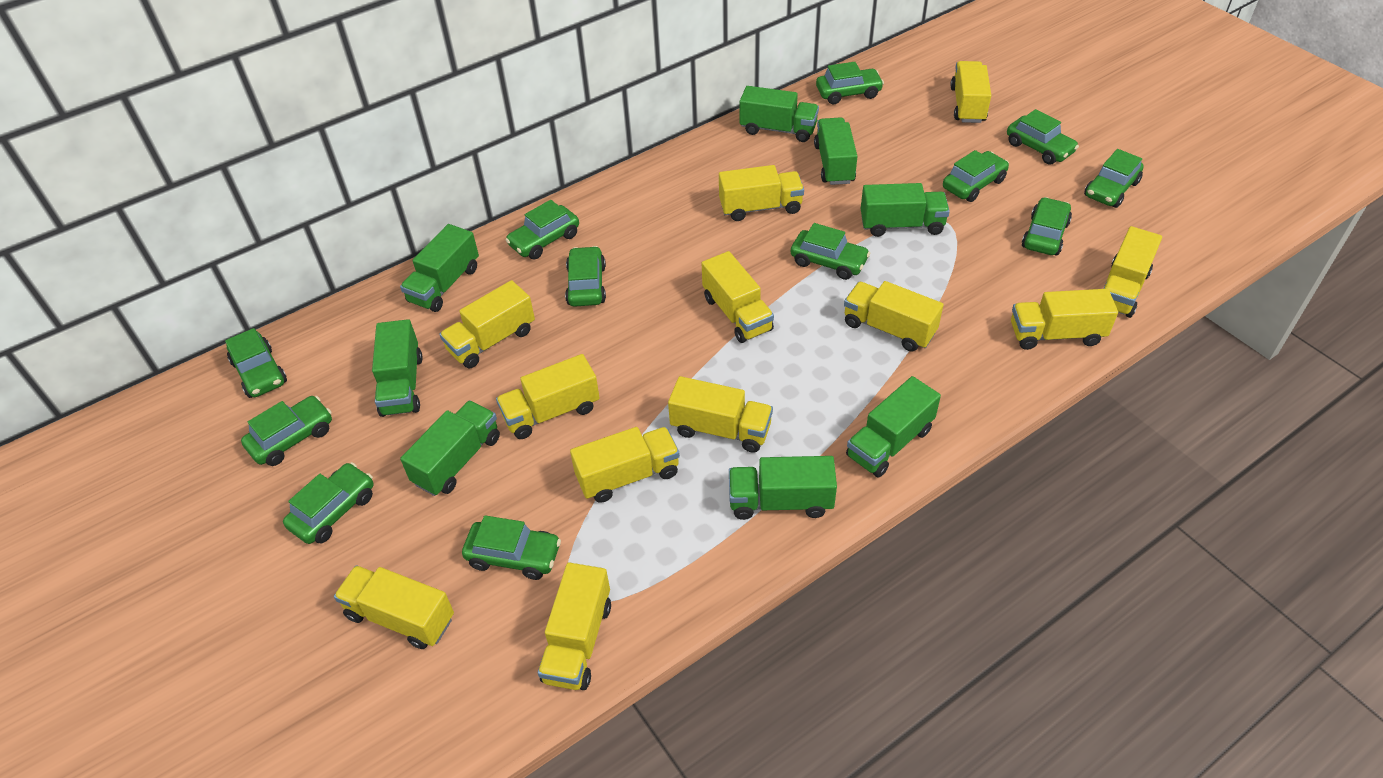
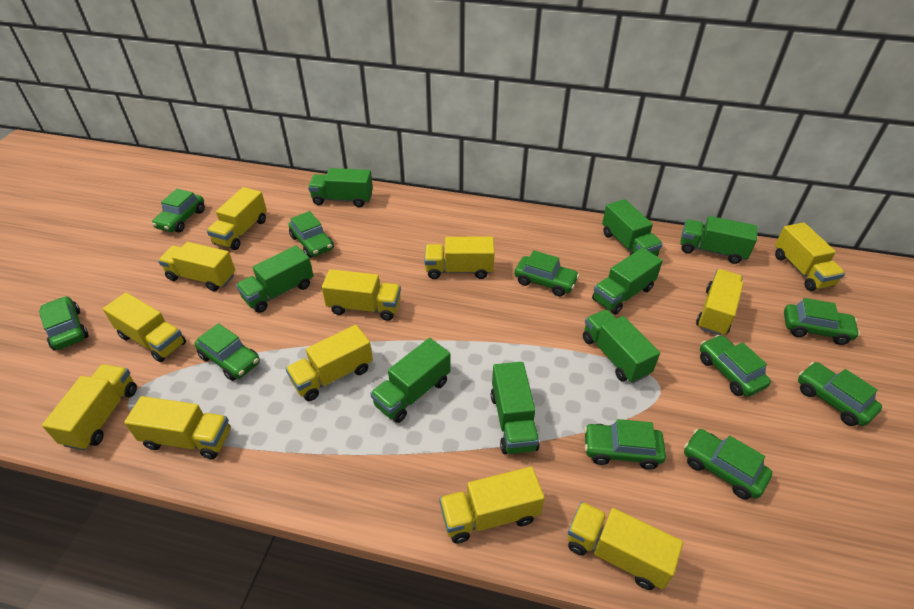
green car: 12 -> 10

